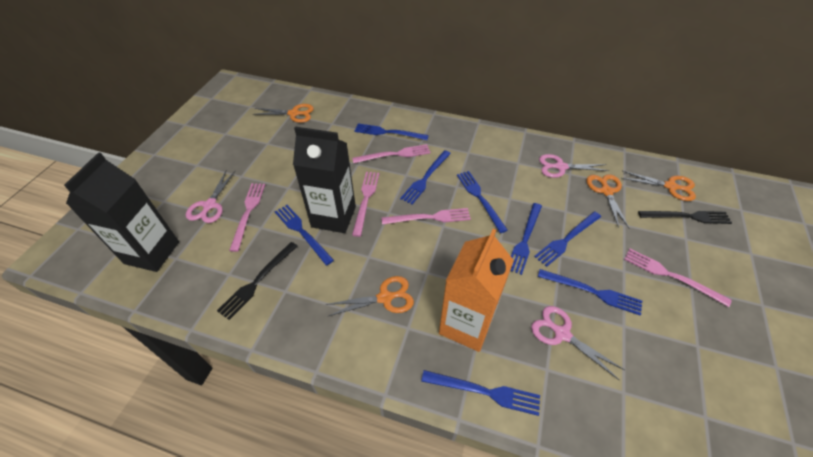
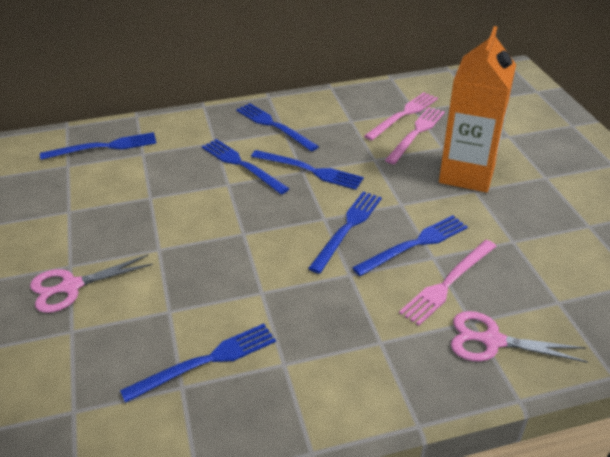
black carton: 2 -> 0
black fork: 2 -> 0
blue fork: 8 -> 7
orange scissors: 4 -> 0
pink fork: 5 -> 3
pink scissors: 3 -> 2

